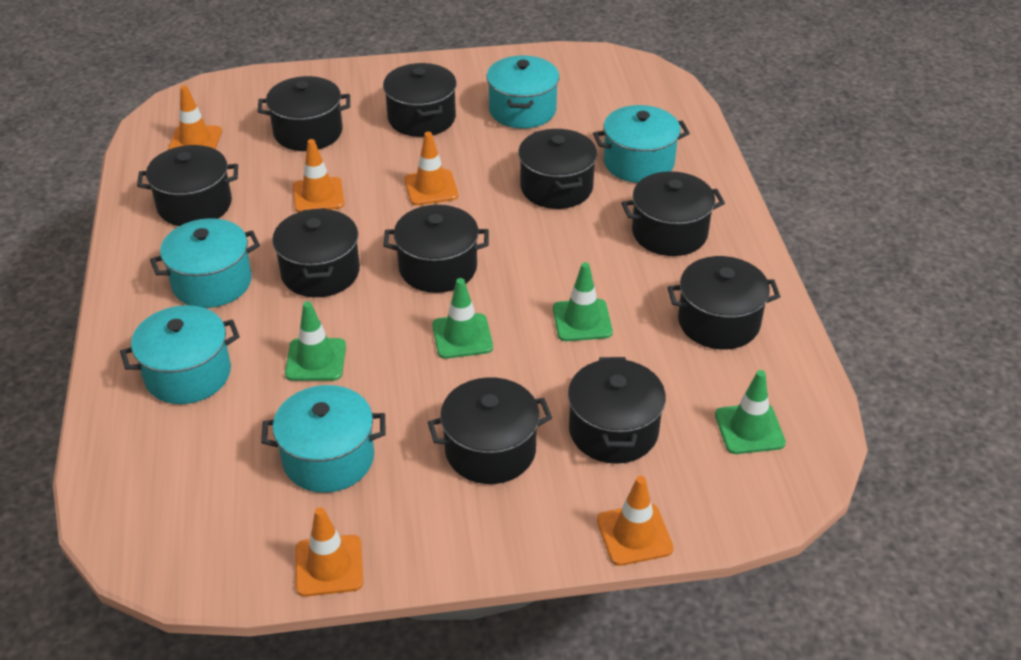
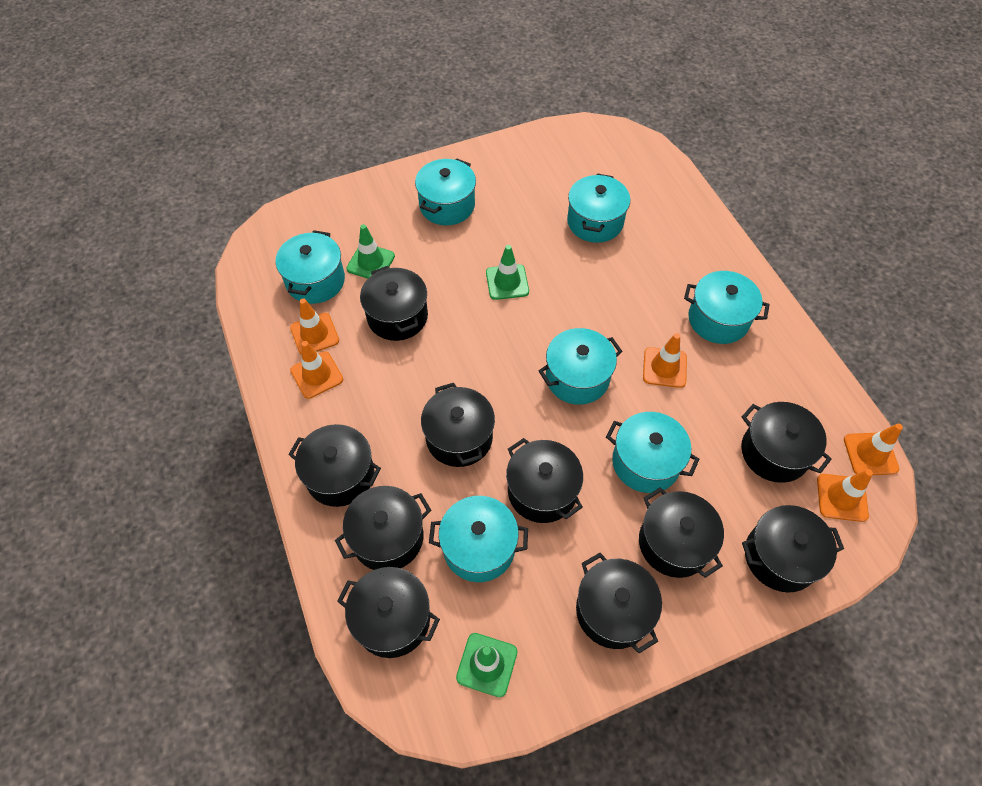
green traffic cone: 4 -> 3
turquoise pot: 5 -> 7

